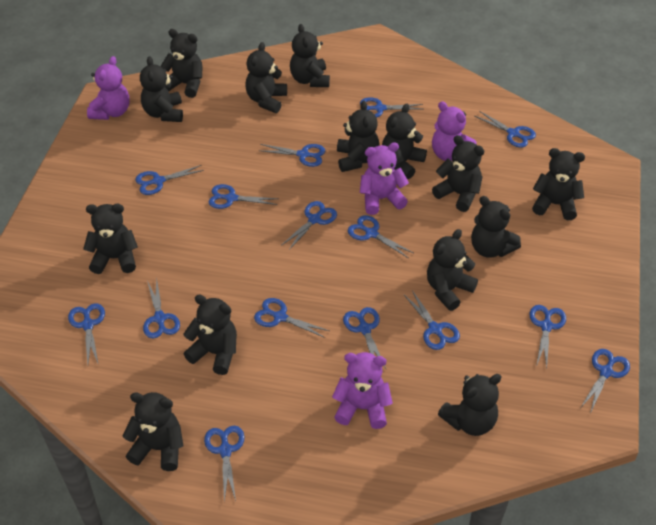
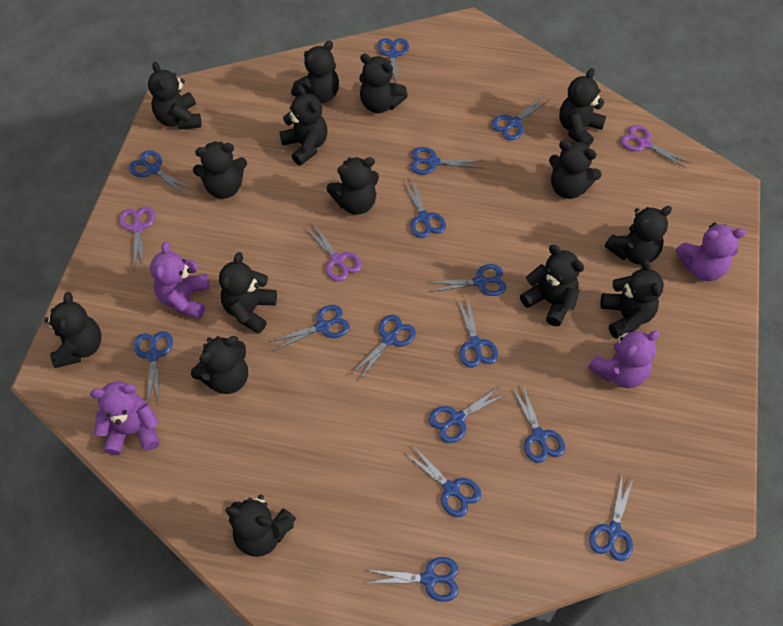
black teddy bear: 14 -> 15
purple scissors: 0 -> 3

